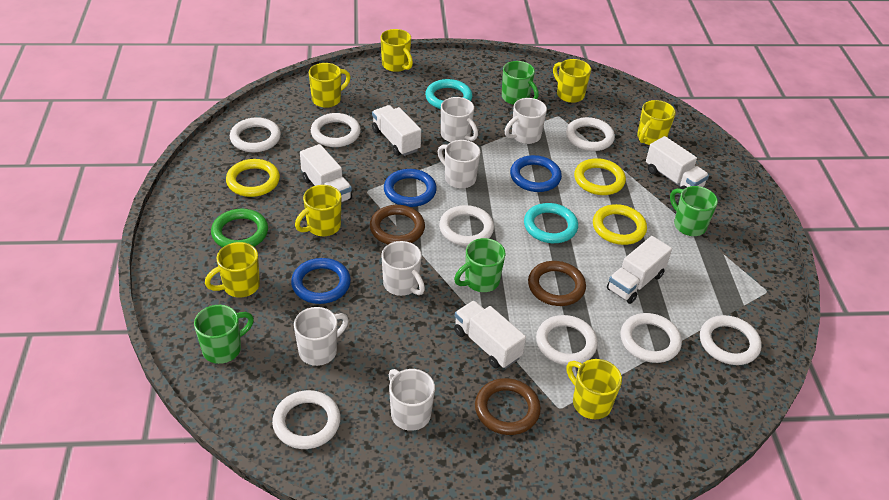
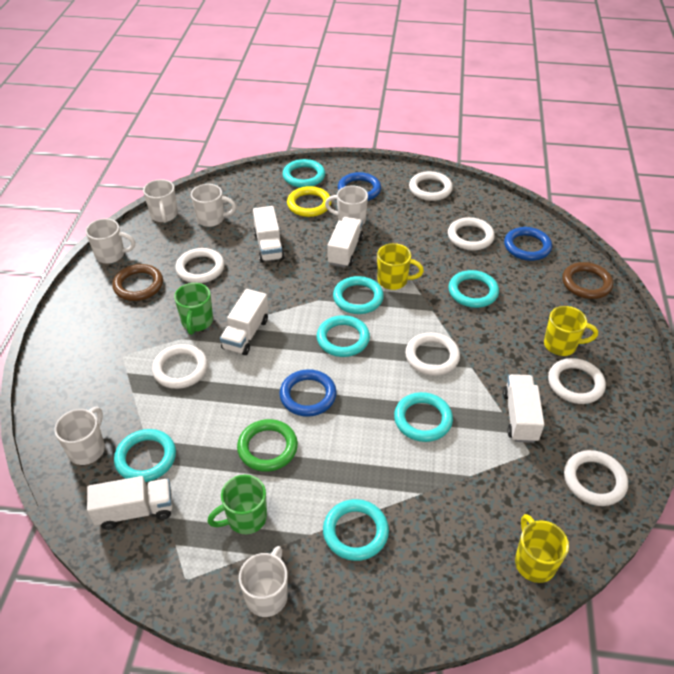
brown ring: 3 -> 2
green mug: 4 -> 2
turquoise ring: 2 -> 7
white ring: 8 -> 7
yellow mug: 7 -> 3
yellow ring: 3 -> 1

